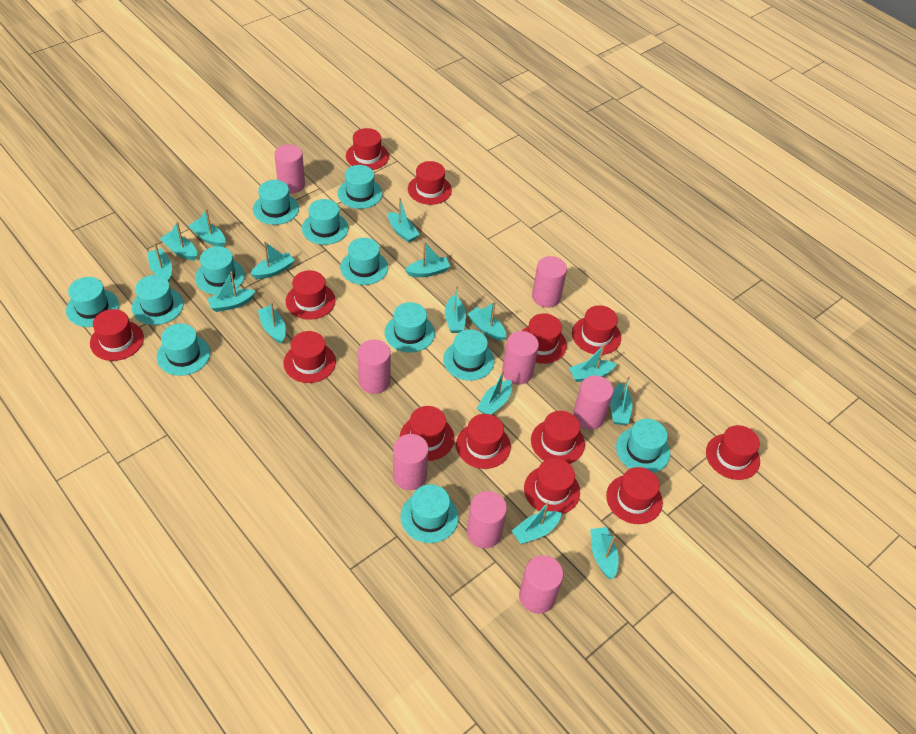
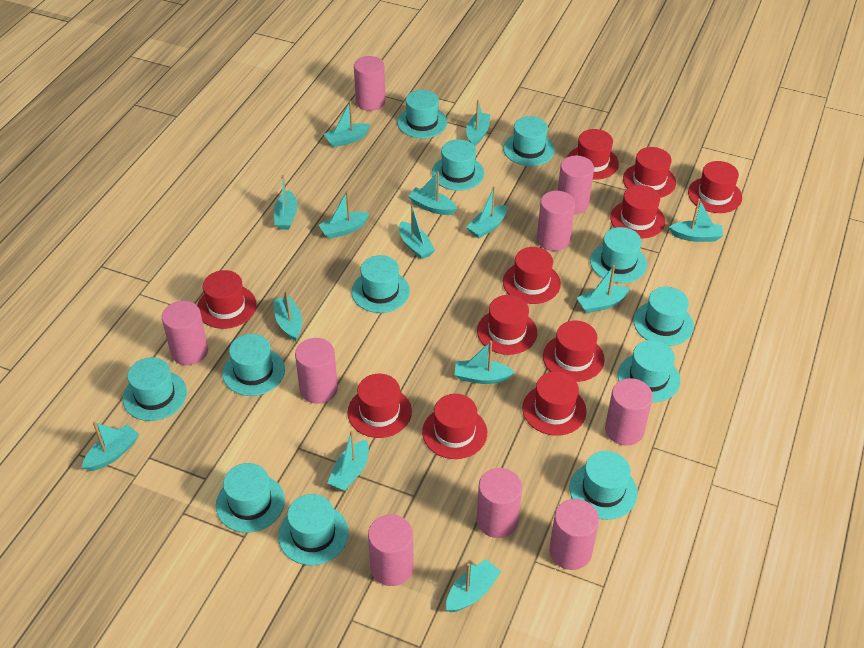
pink cylinder: 8 -> 9
red hat: 13 -> 11
turquoise boat: 15 -> 14

